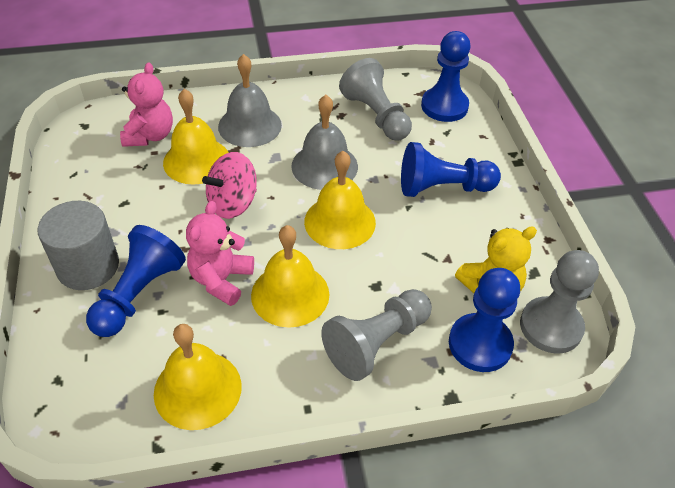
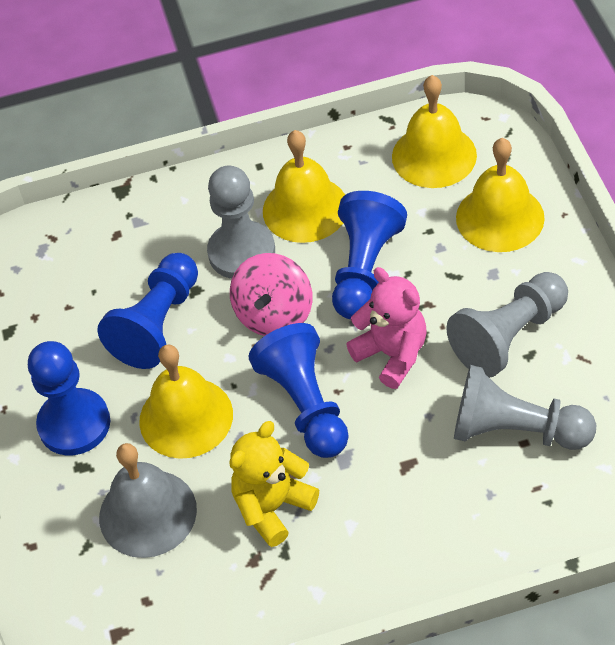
grey bell: 2 -> 1
grey cylinder: 1 -> 0
pink teddy bear: 2 -> 1

